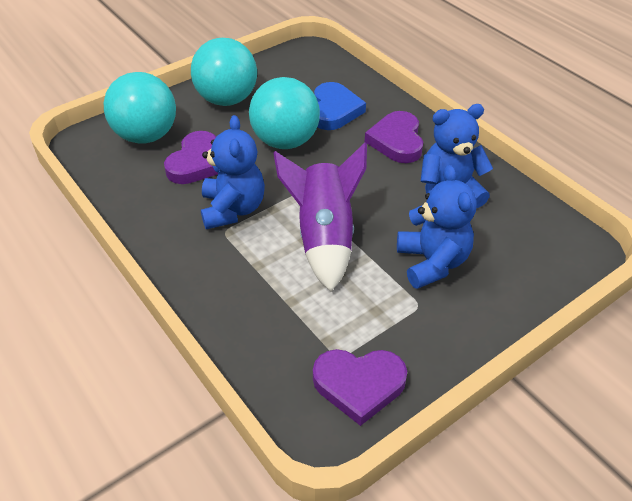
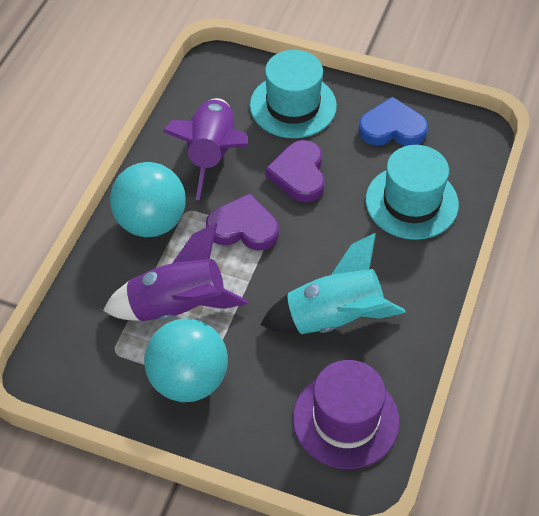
blue teddy bear: 3 -> 0
purple hat: 0 -> 1
purple heart: 3 -> 2
purple rocket: 1 -> 2
turquoise ball: 3 -> 2
turquoise hat: 0 -> 2
turquoise rocket: 0 -> 1

